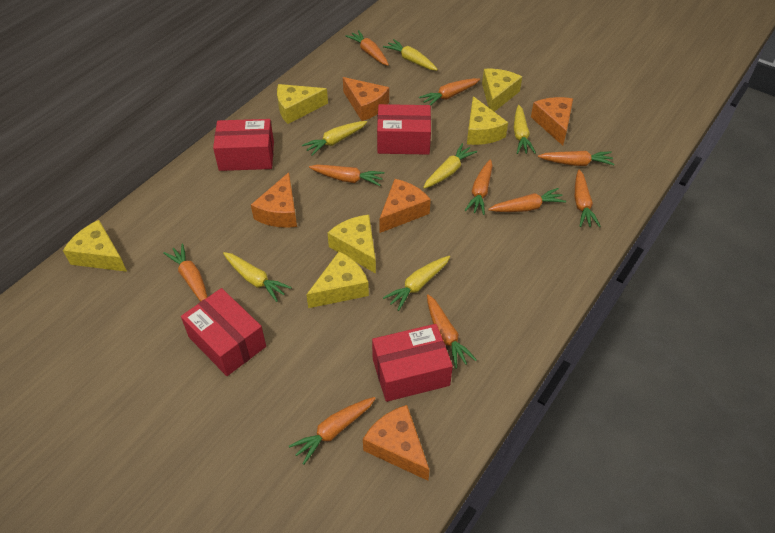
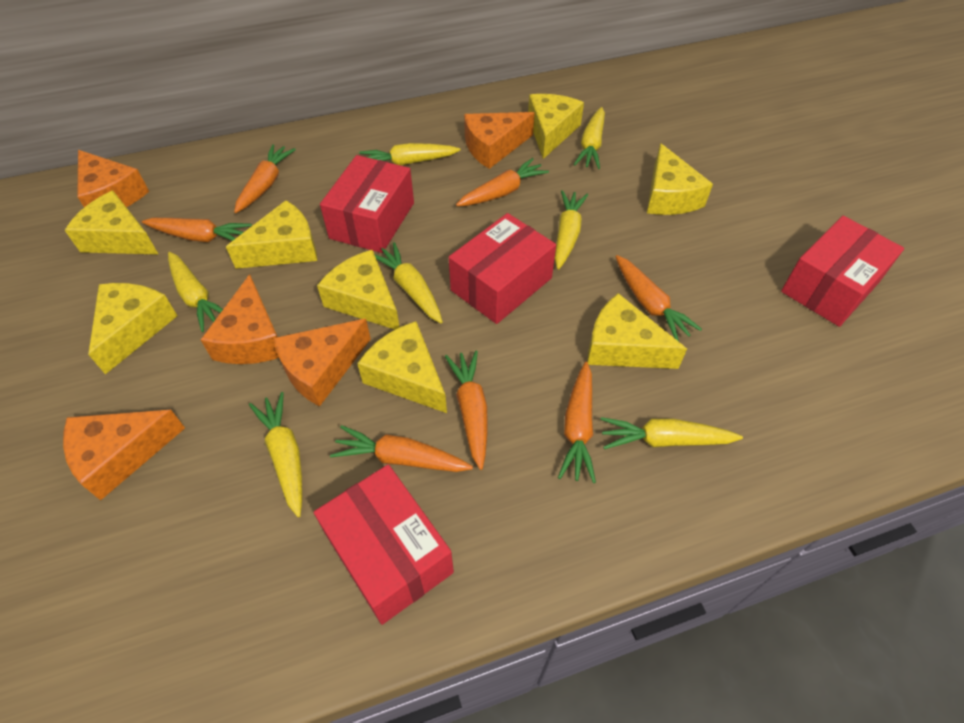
orange carrot: 10 -> 7
yellow carrot: 6 -> 7
yellow cheese: 6 -> 8

